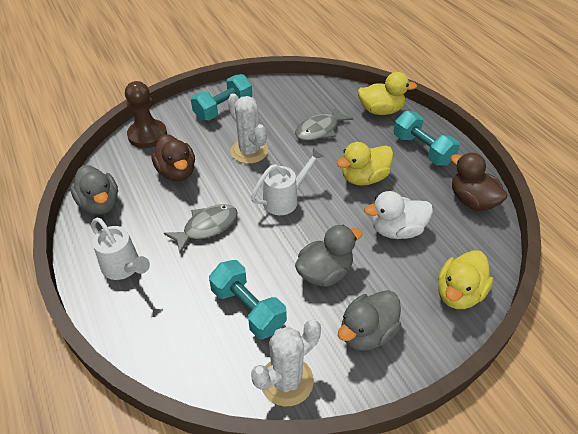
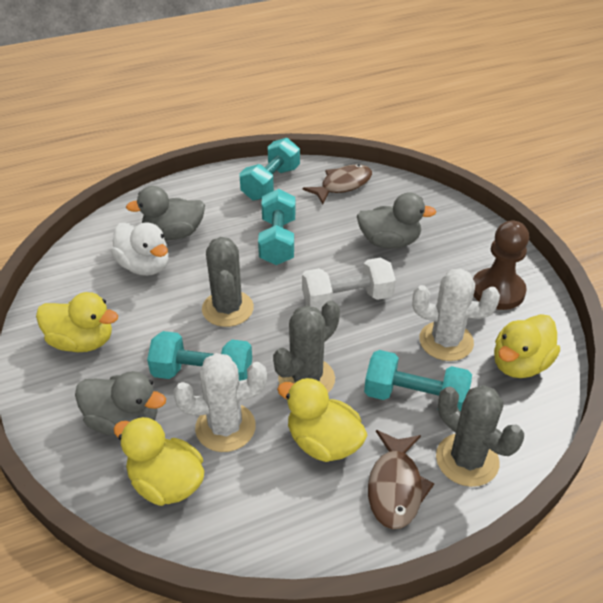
brown duck: 2 -> 0
brown fish: 0 -> 2
grey cactus: 0 -> 3
grey fish: 2 -> 0
turquoise dumbbell: 3 -> 4
white dumbbell: 0 -> 1
white watering can: 2 -> 0
yellow duck: 3 -> 4

